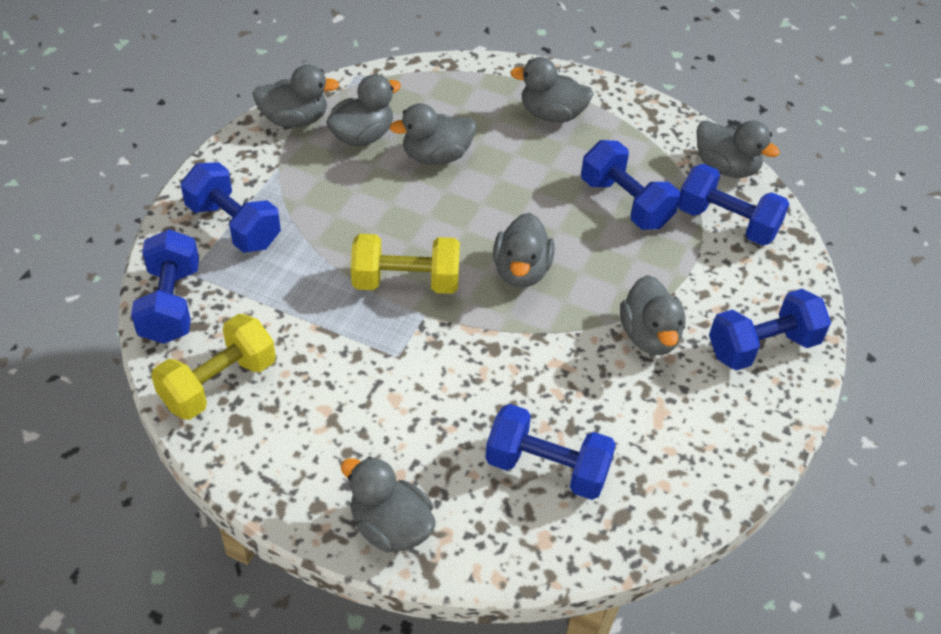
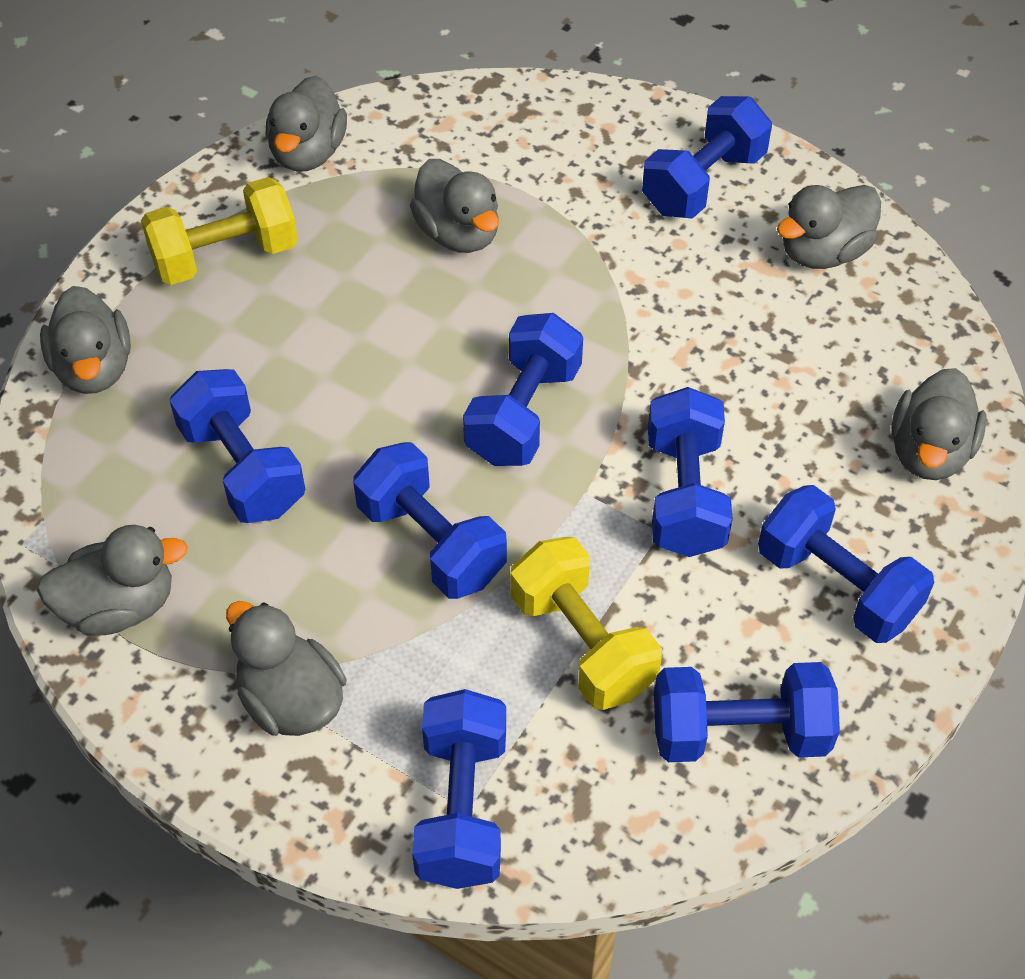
blue dumbbell: 6 -> 8
grey duck: 8 -> 7

